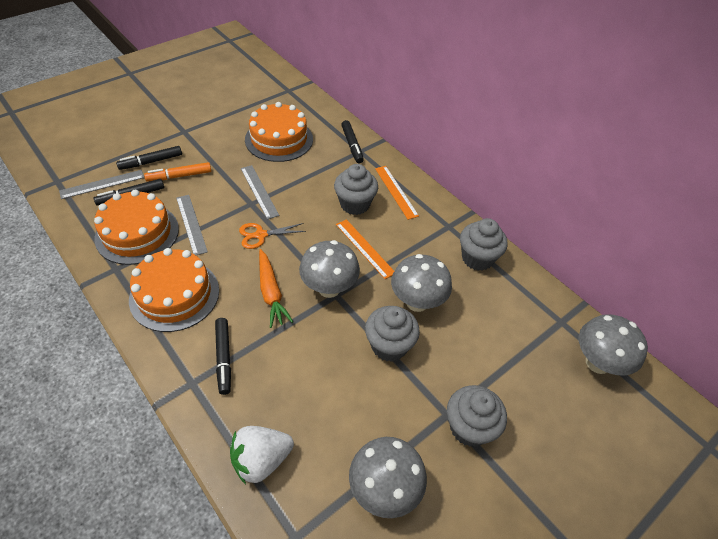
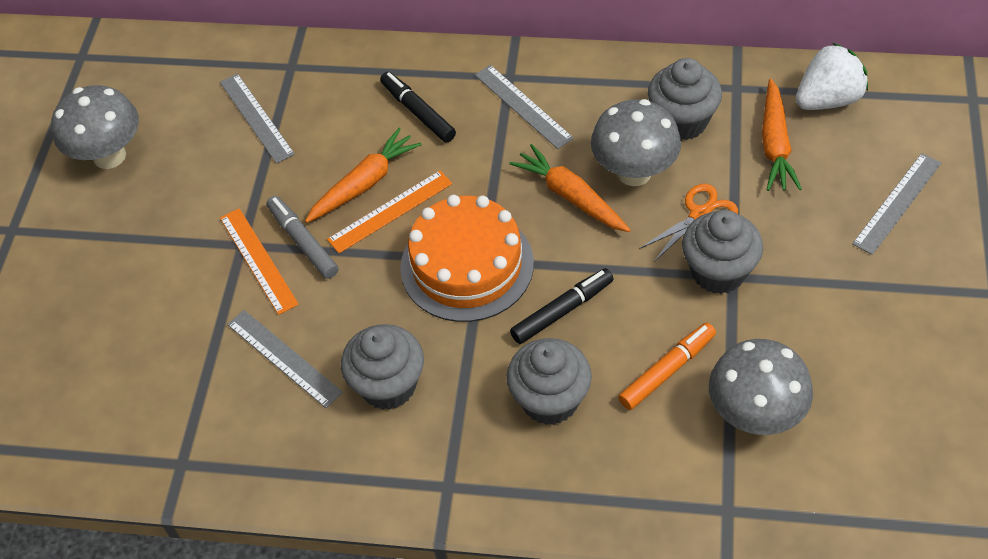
black marker: 4 -> 2
grey marker: 0 -> 1
grey mushroom: 4 -> 3
grey ruler: 3 -> 4
orange cake: 3 -> 1
orange carrot: 1 -> 3

